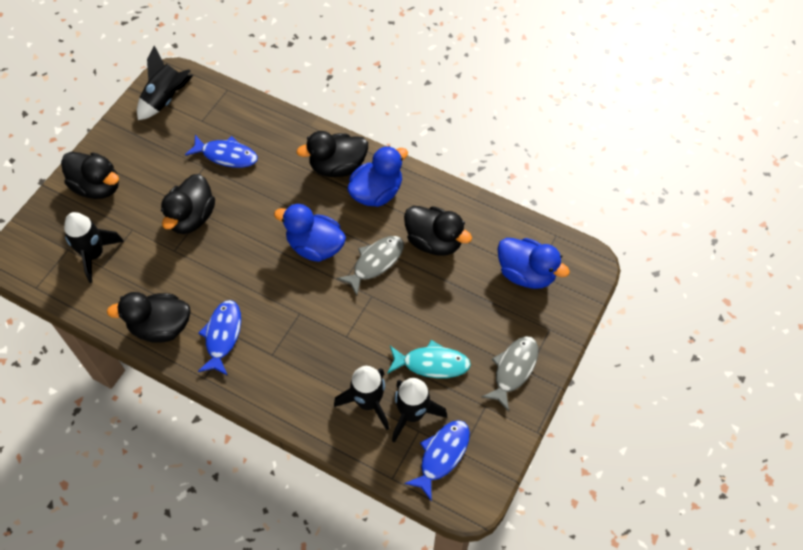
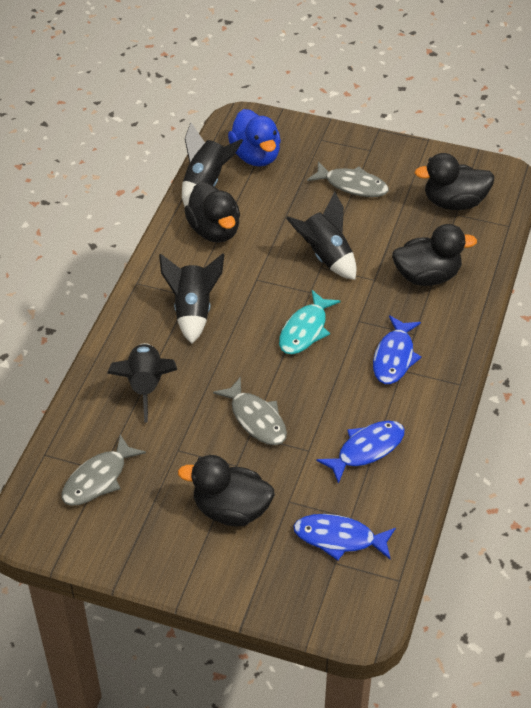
black duck: 5 -> 4
blue duck: 3 -> 1
grey fish: 2 -> 3

